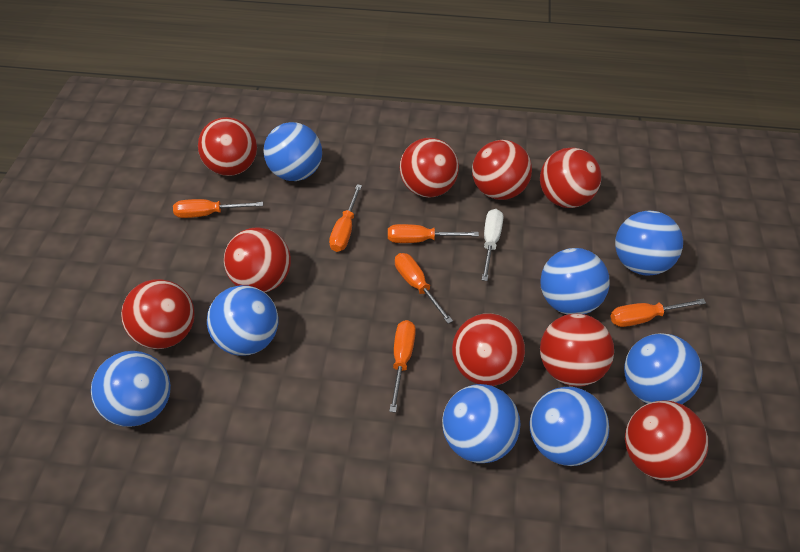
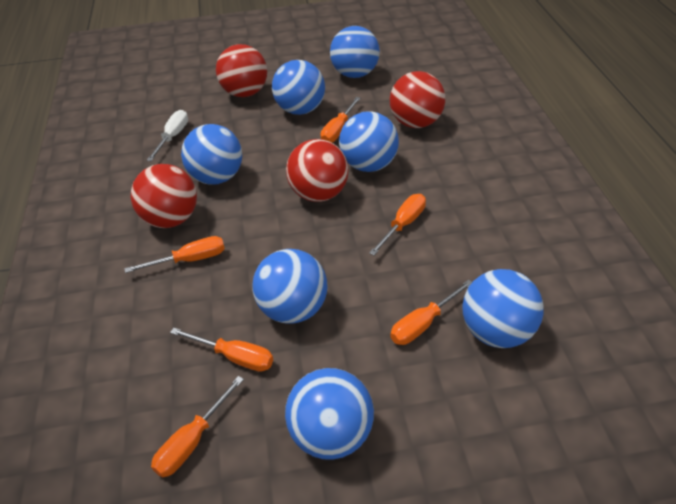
blue ball: 8 -> 7
red ball: 9 -> 4

